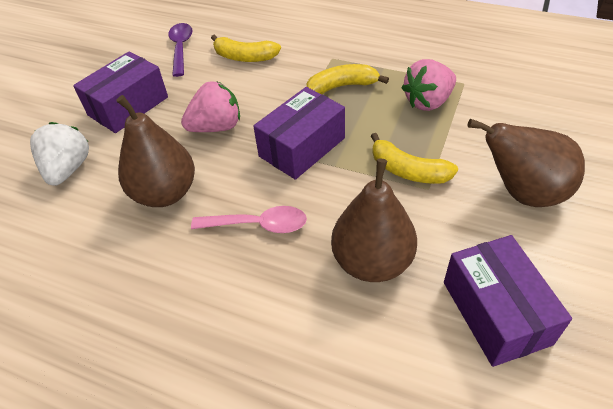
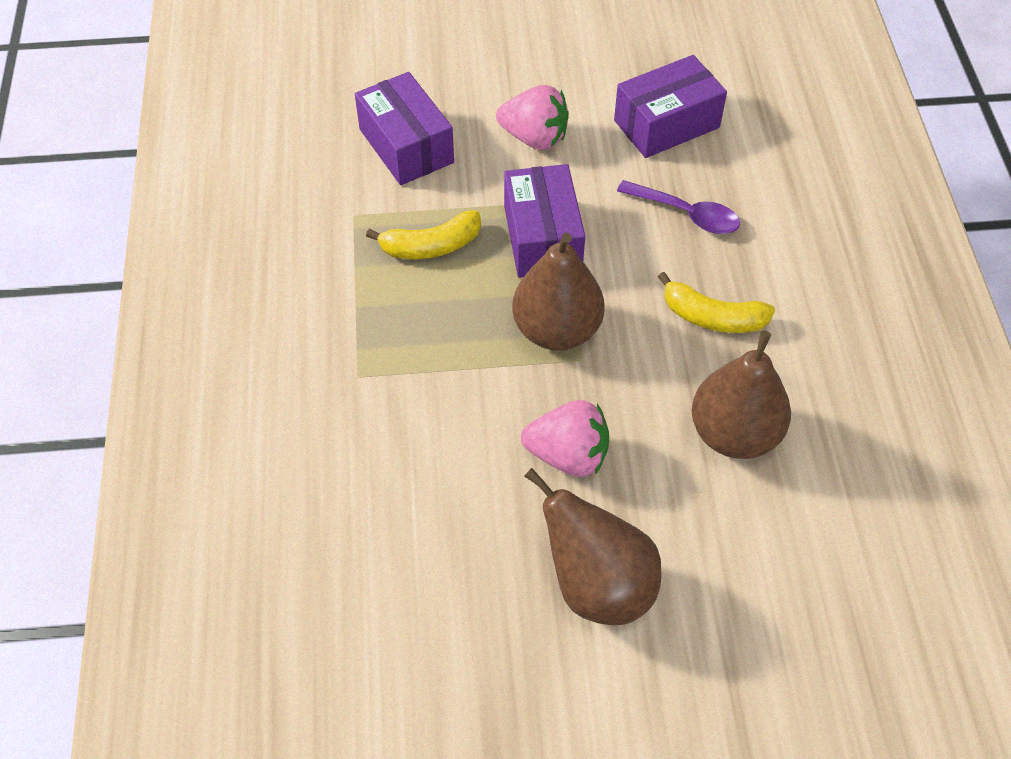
pink spoon: 1 -> 0
white strawberry: 1 -> 0
yellow banana: 3 -> 2

